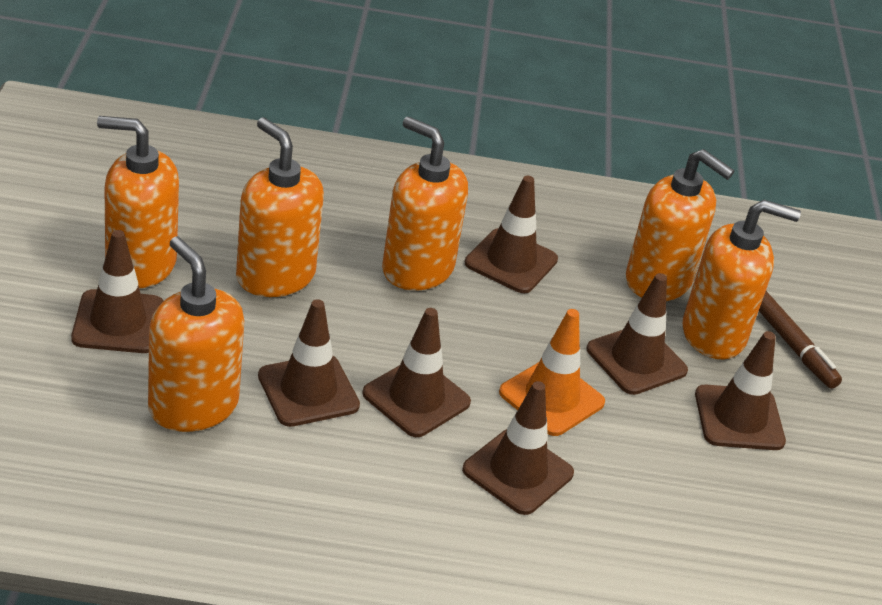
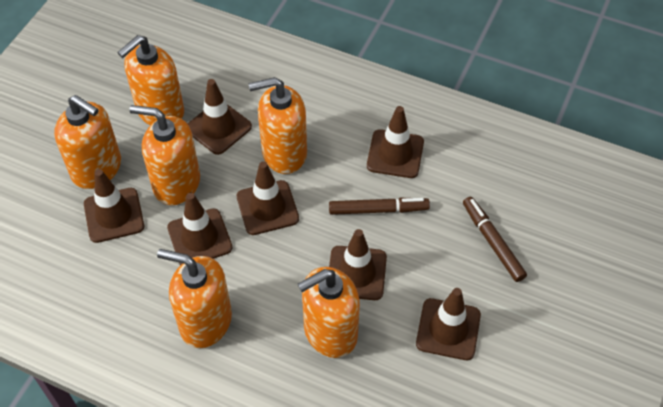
brown marker: 1 -> 2
orange traffic cone: 1 -> 0

